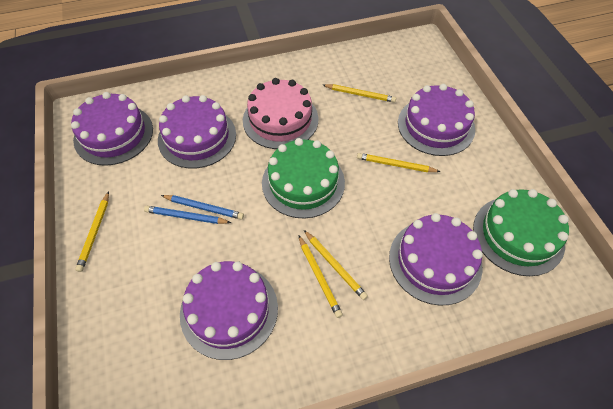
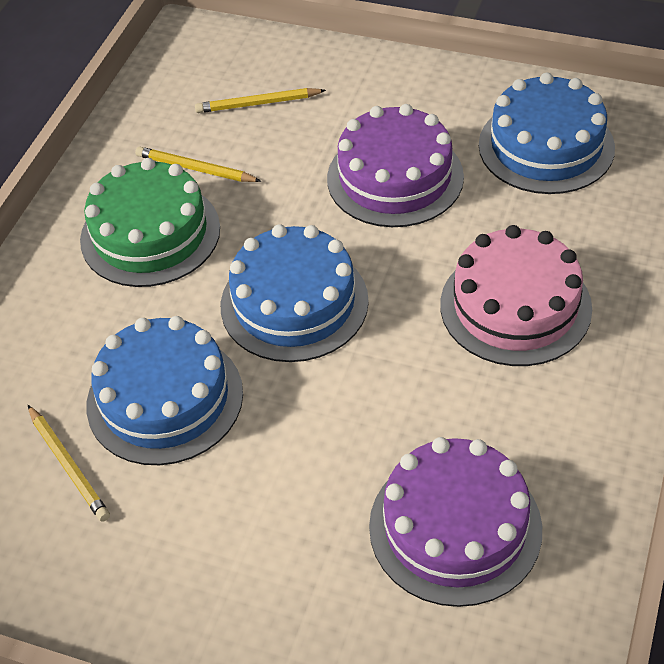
blue cake: 0 -> 3
blue pencil: 2 -> 0
green cake: 2 -> 1
purple cake: 5 -> 2
yellow pencil: 5 -> 3

